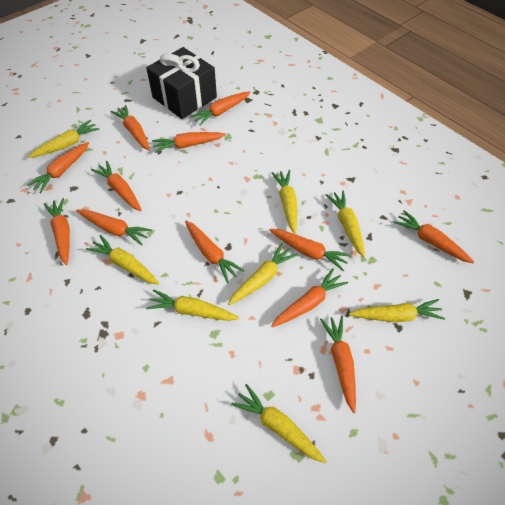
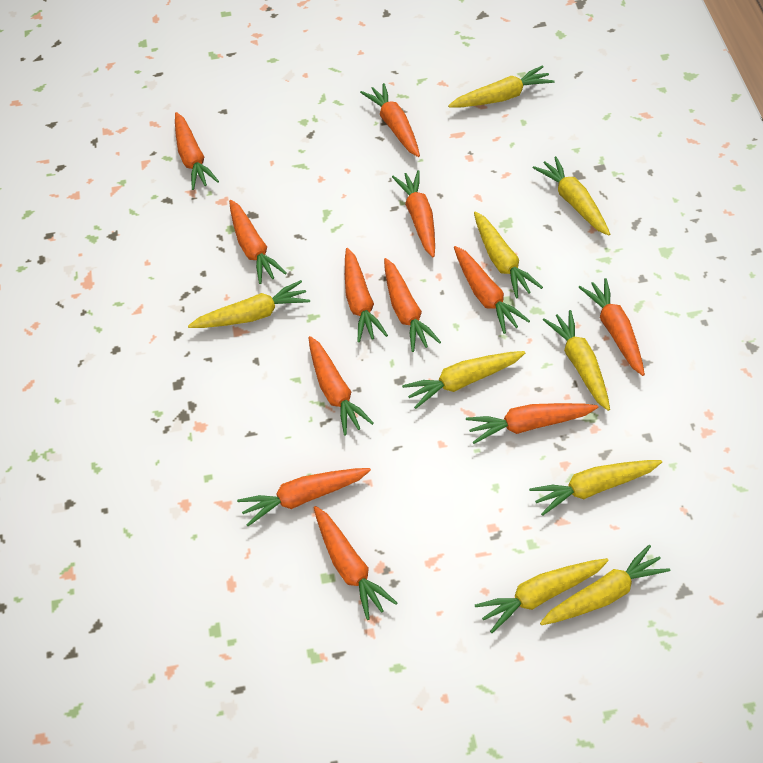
black gift: 1 -> 0
yellow carrot: 8 -> 9

